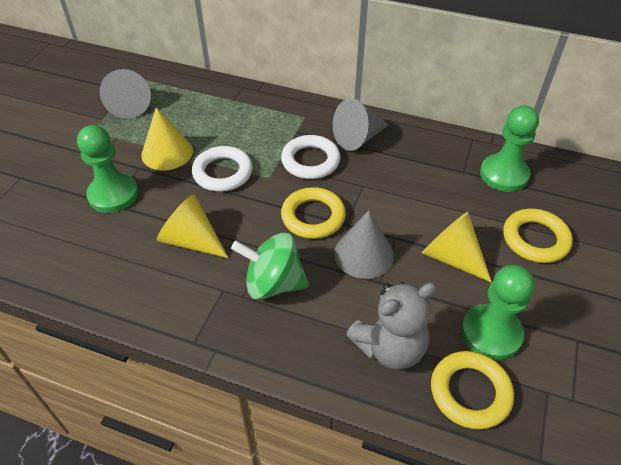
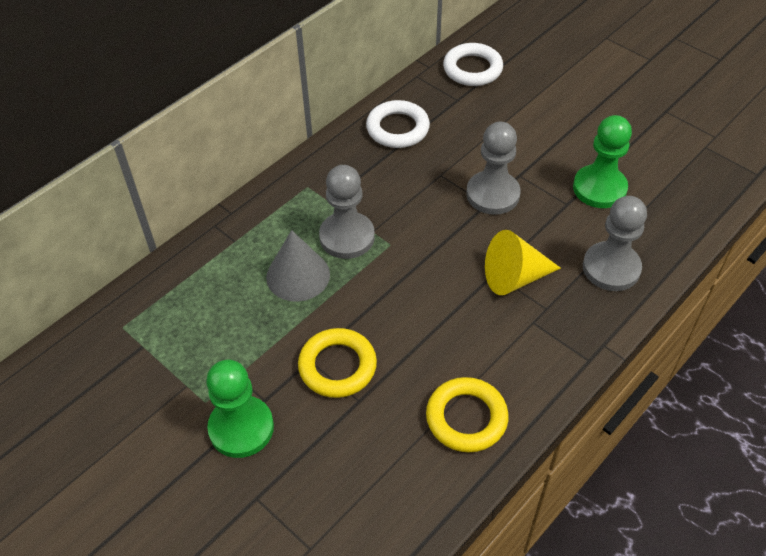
green pawn: 3 -> 2
green spinning top: 1 -> 0
grey cone: 3 -> 1
grey pawn: 0 -> 3
grey teddy bear: 1 -> 0
yellow cone: 3 -> 1
yellow ring: 3 -> 2

